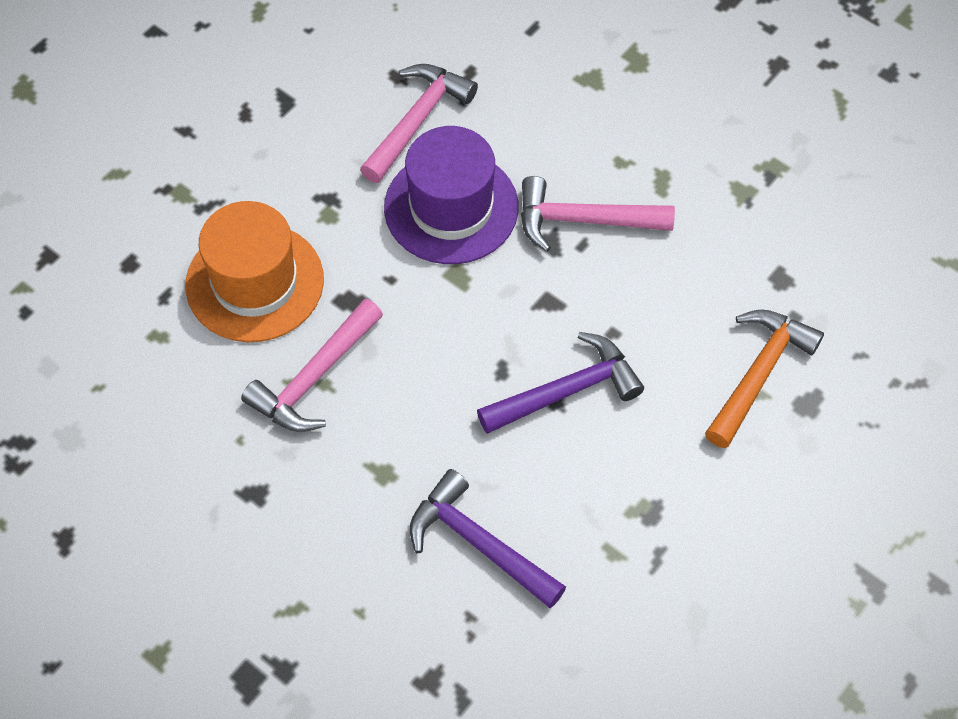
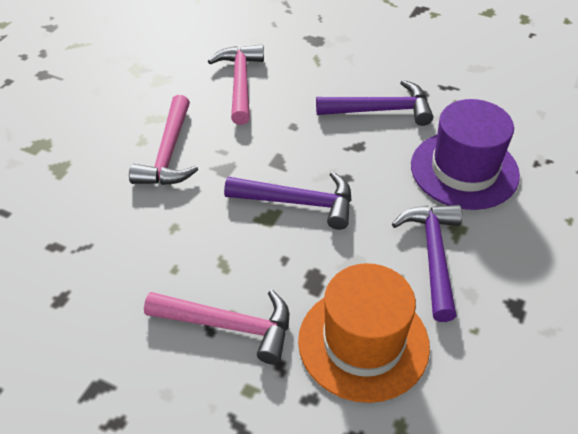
orange hammer: 1 -> 0
purple hammer: 2 -> 3

